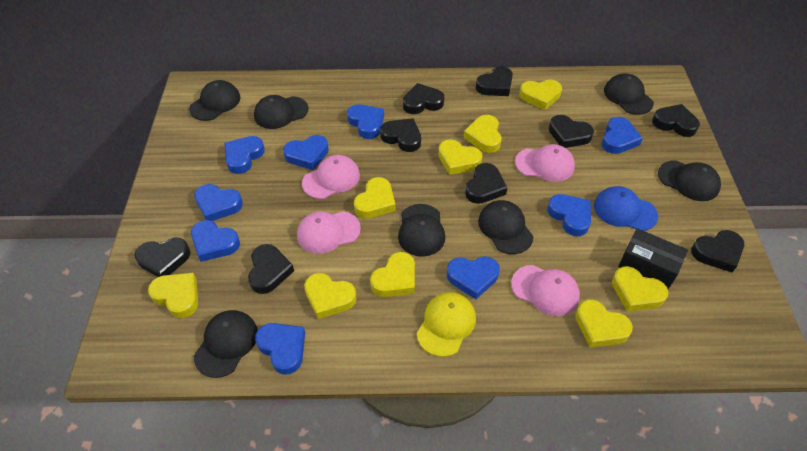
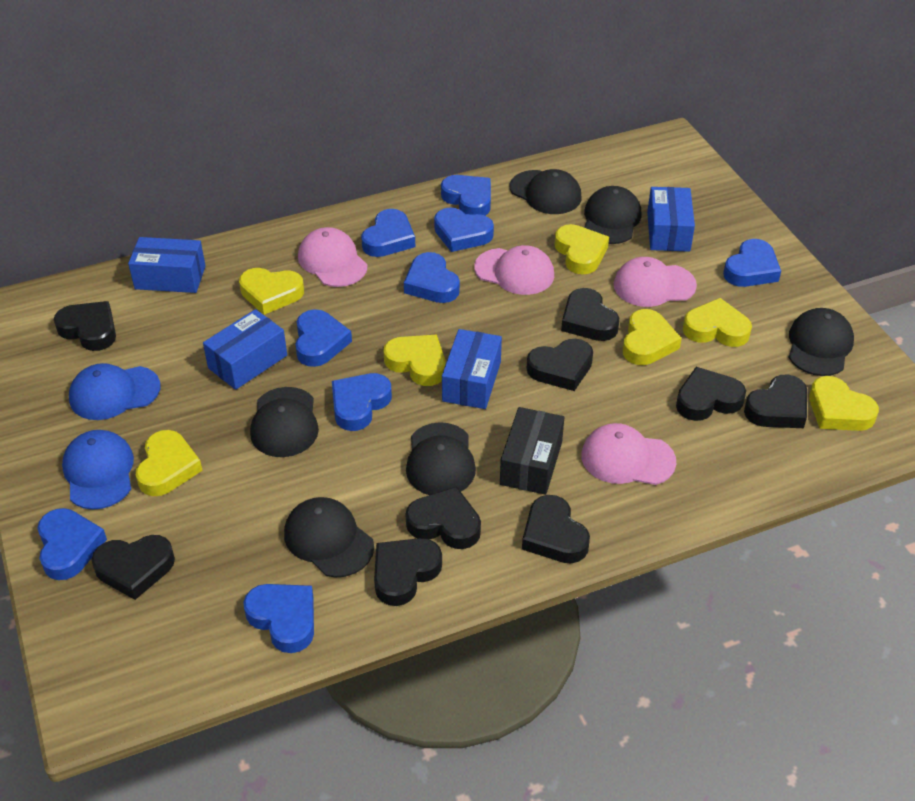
black cap: 7 -> 6
blue box: 0 -> 4
blue cap: 1 -> 2
yellow cap: 1 -> 0
yellow heart: 9 -> 7

